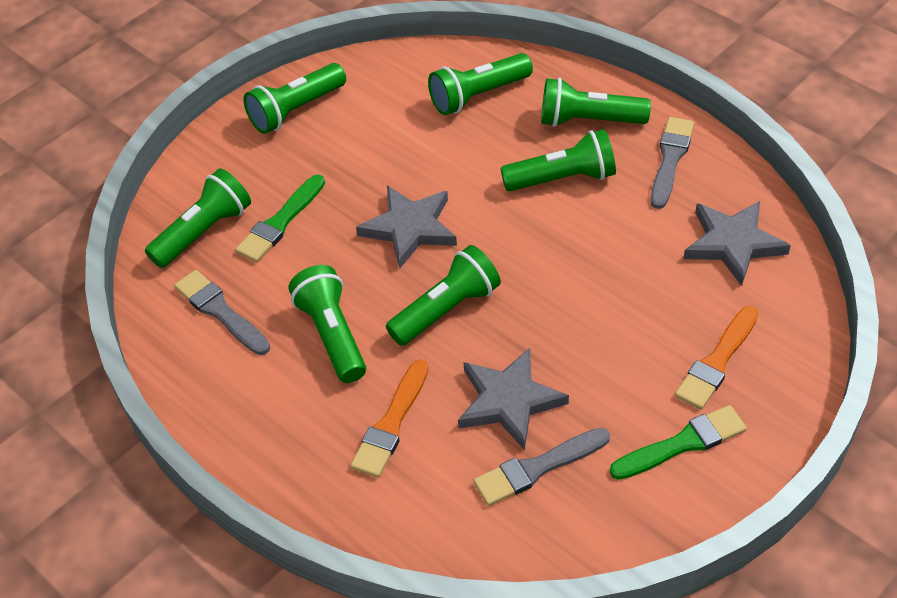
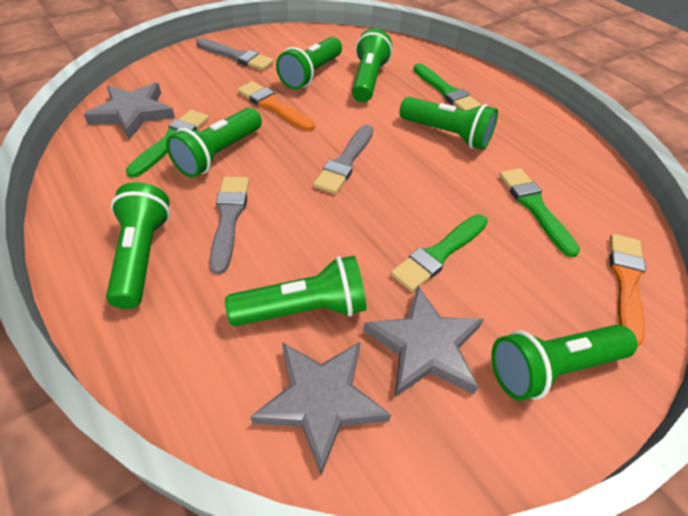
green brush: 2 -> 4

